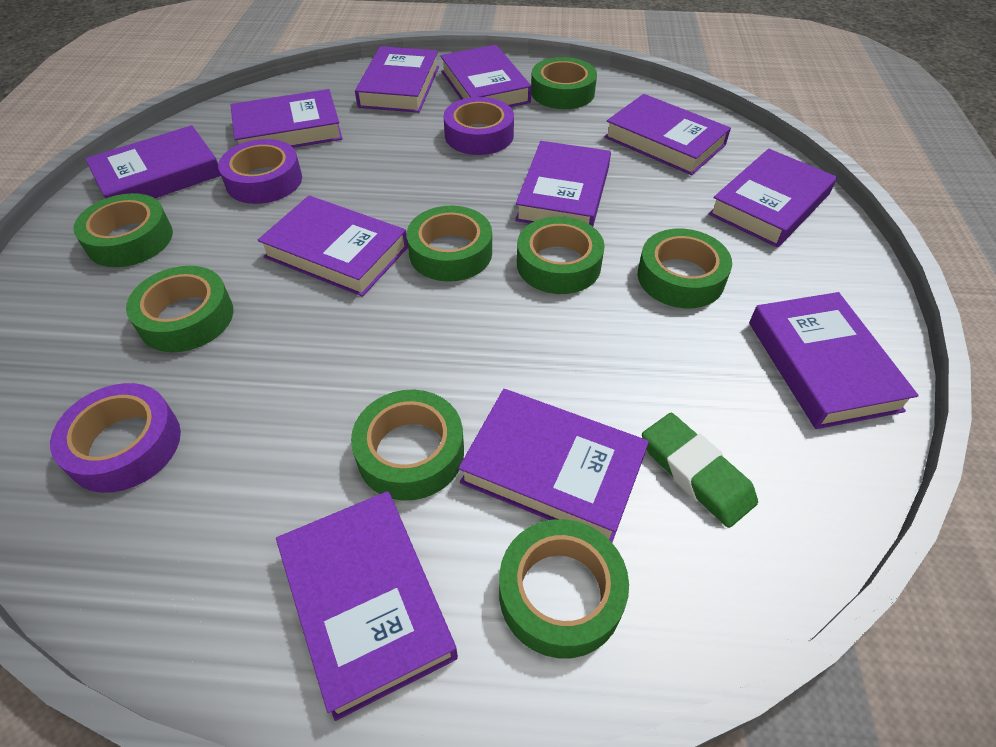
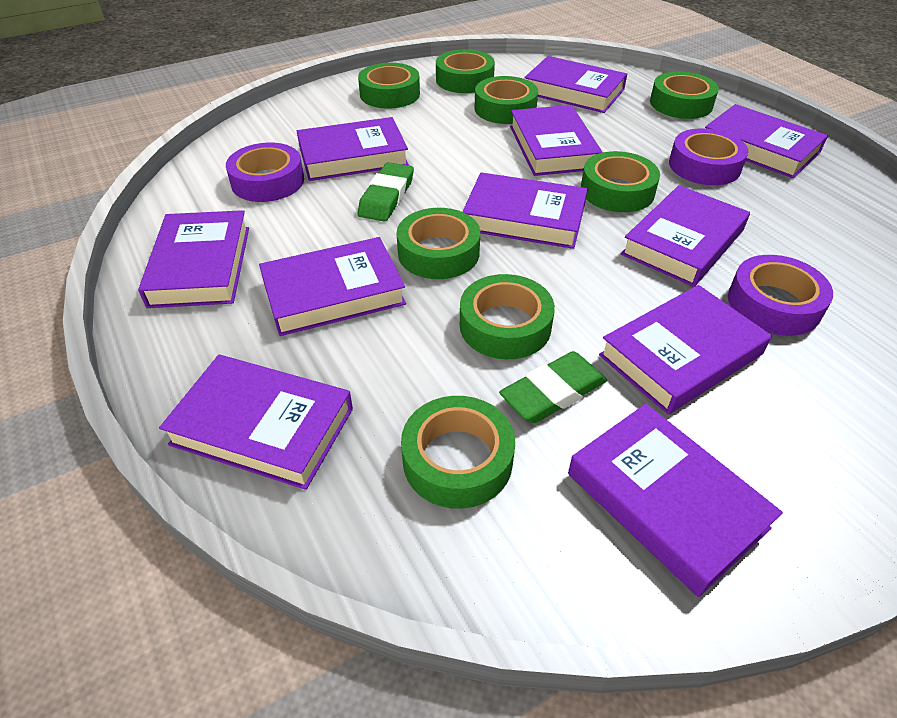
green eraser: 1 -> 2

